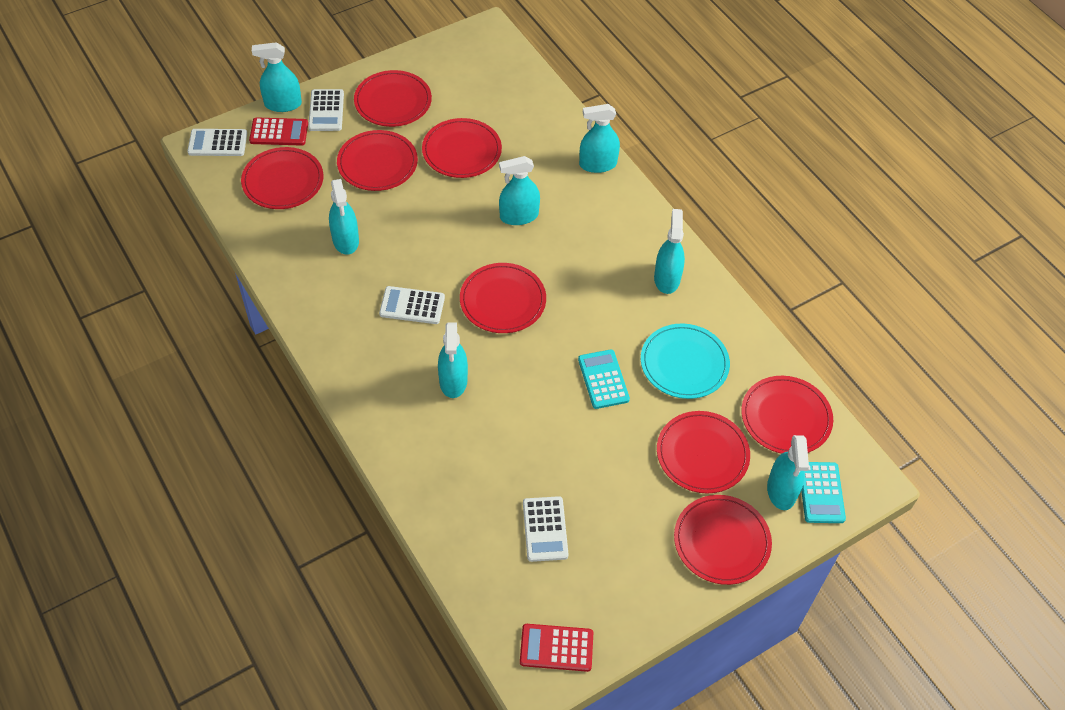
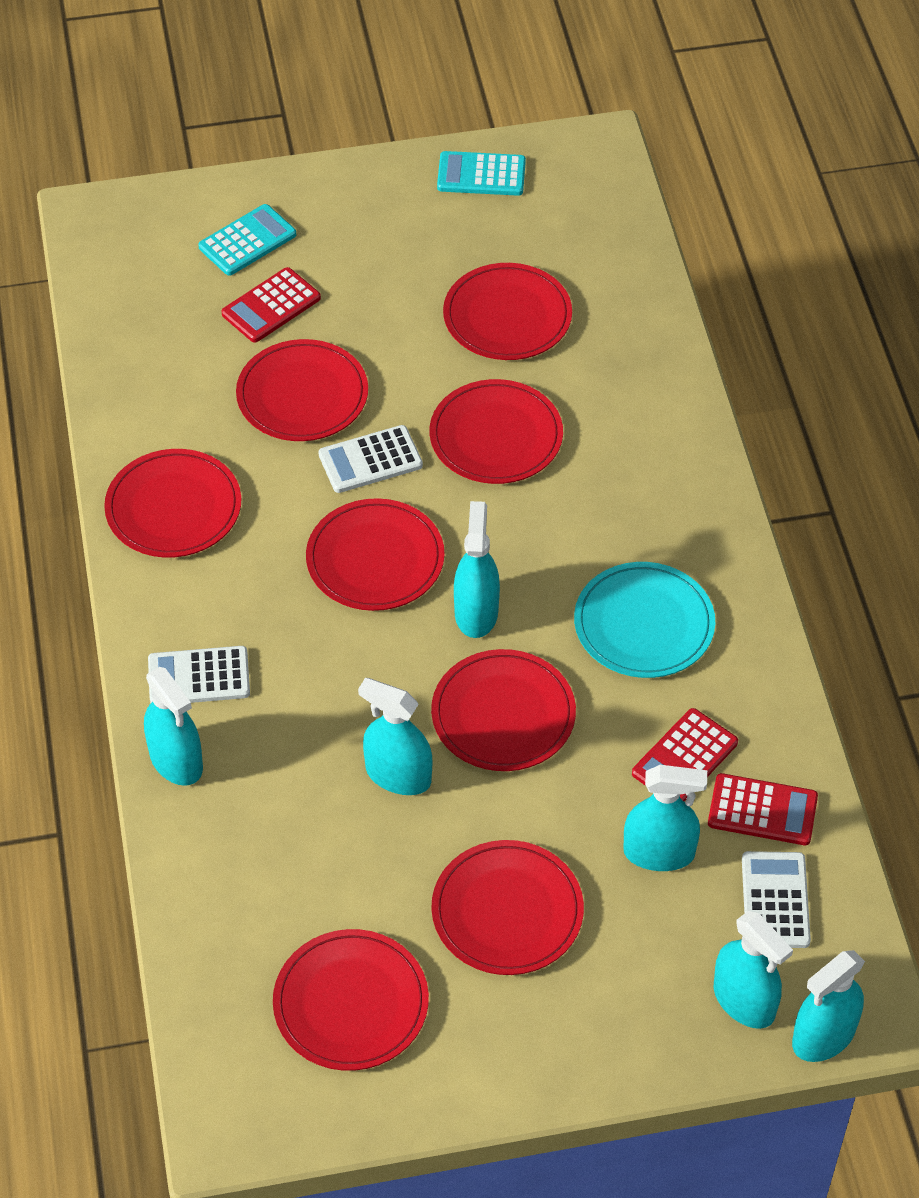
red calculator: 2 -> 3
turquoise spray bottle: 7 -> 6
white calculator: 4 -> 3

